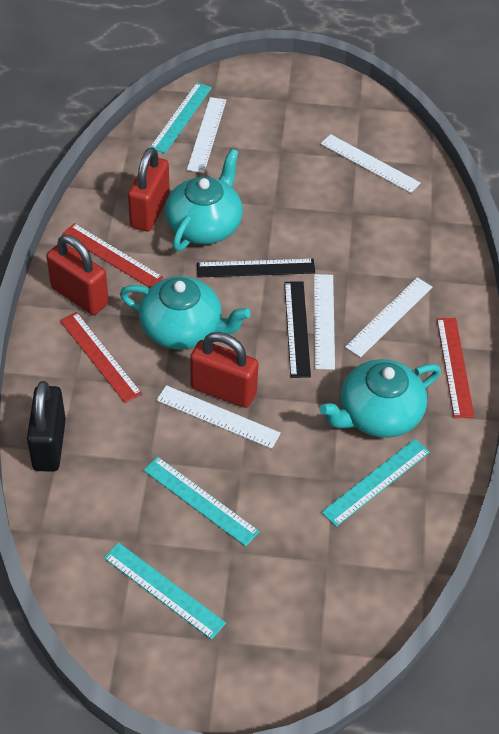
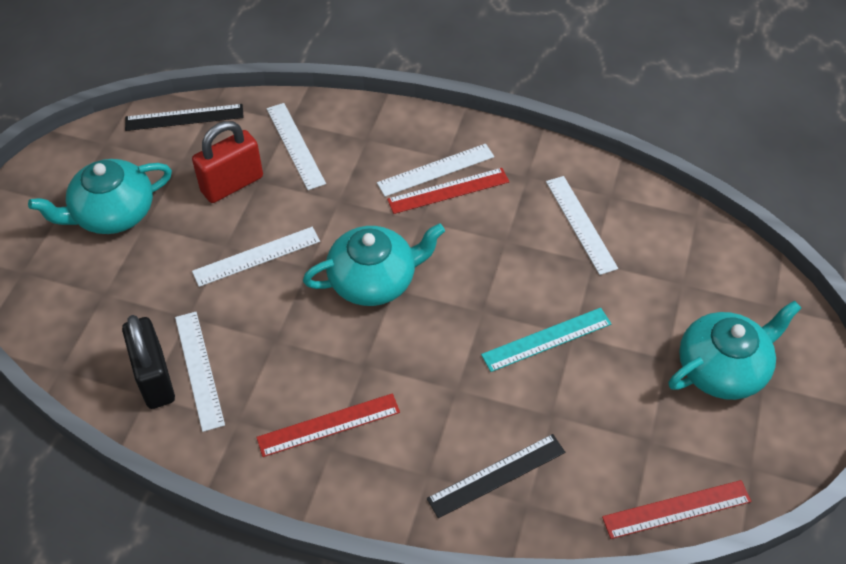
red padlock: 3 -> 1
turquoise ruler: 4 -> 1

